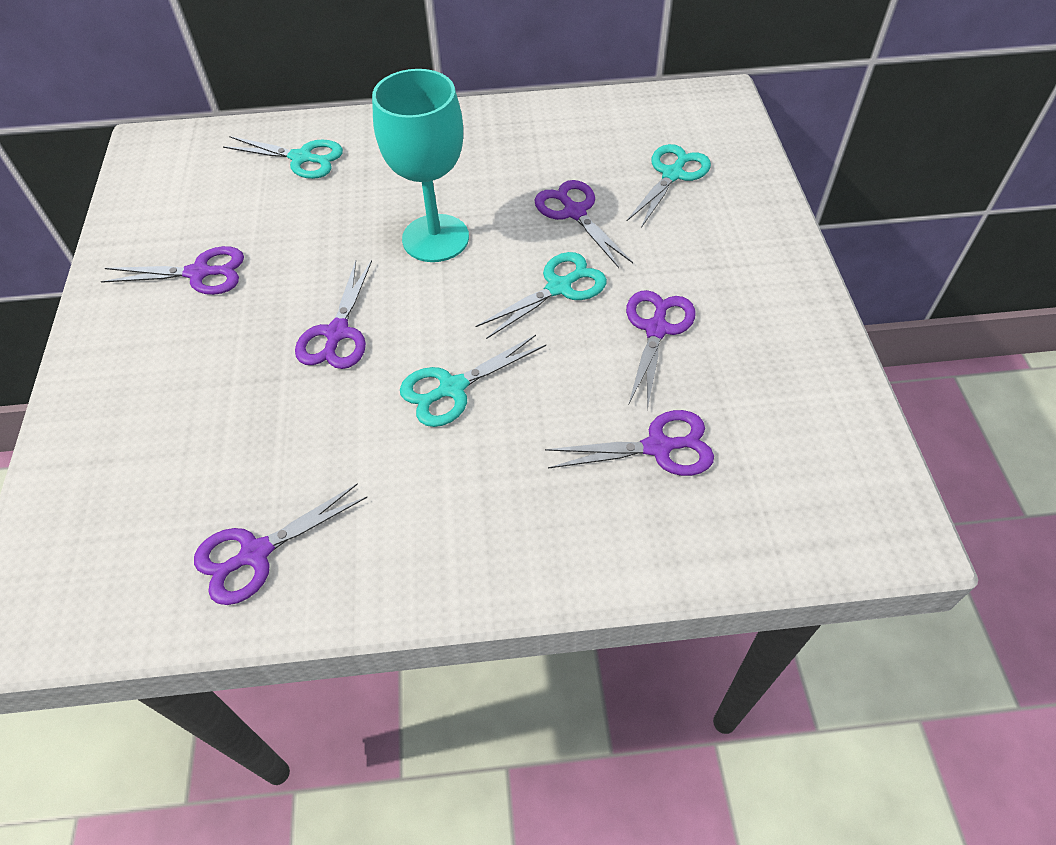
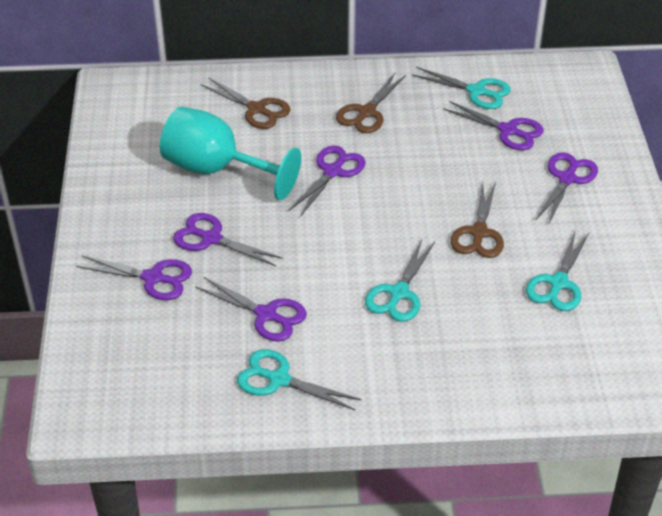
brown scissors: 0 -> 3

